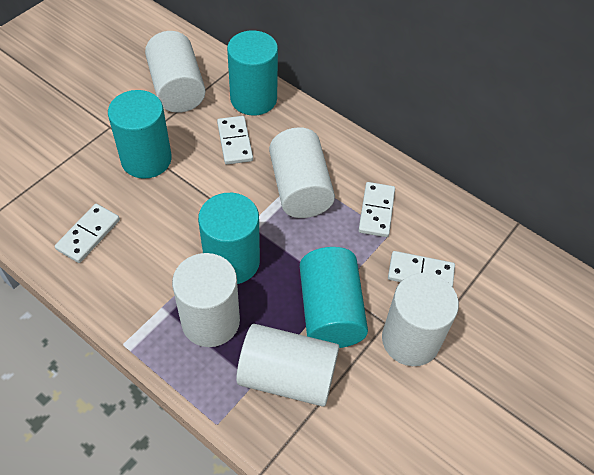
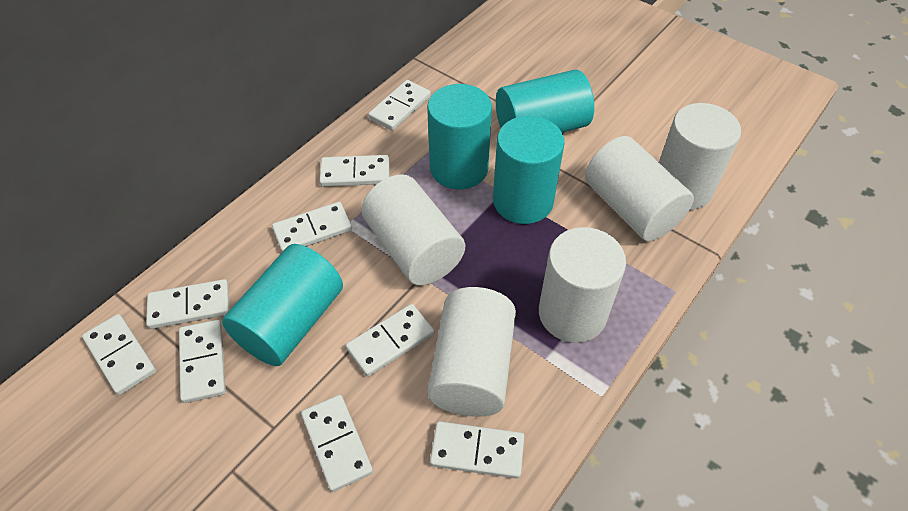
white domino: 4 -> 9

